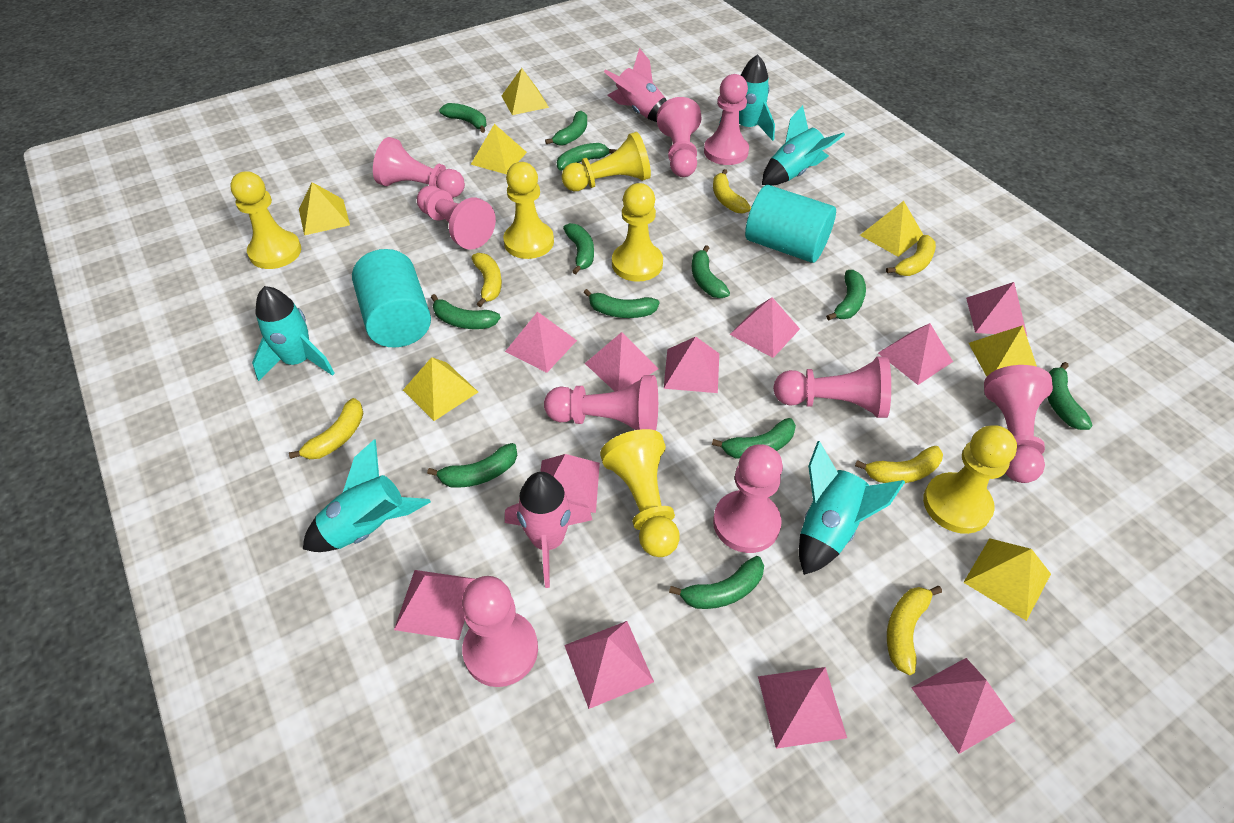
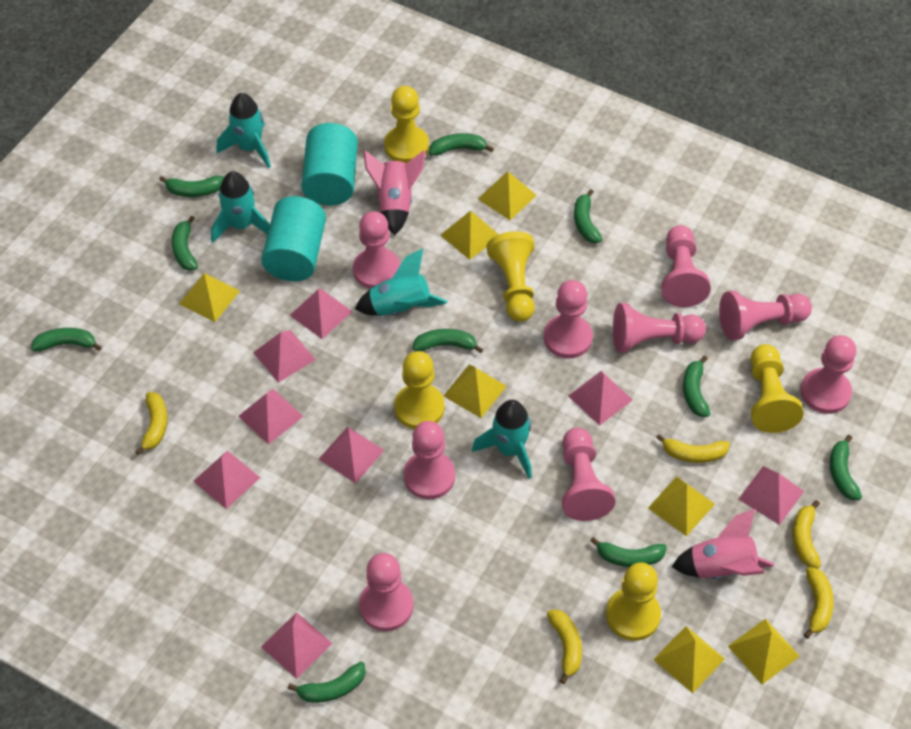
green banana: 12 -> 10
pink pyramid: 11 -> 8
turquoise rocket: 5 -> 4
yellow banana: 6 -> 5
yellow pawn: 6 -> 5

